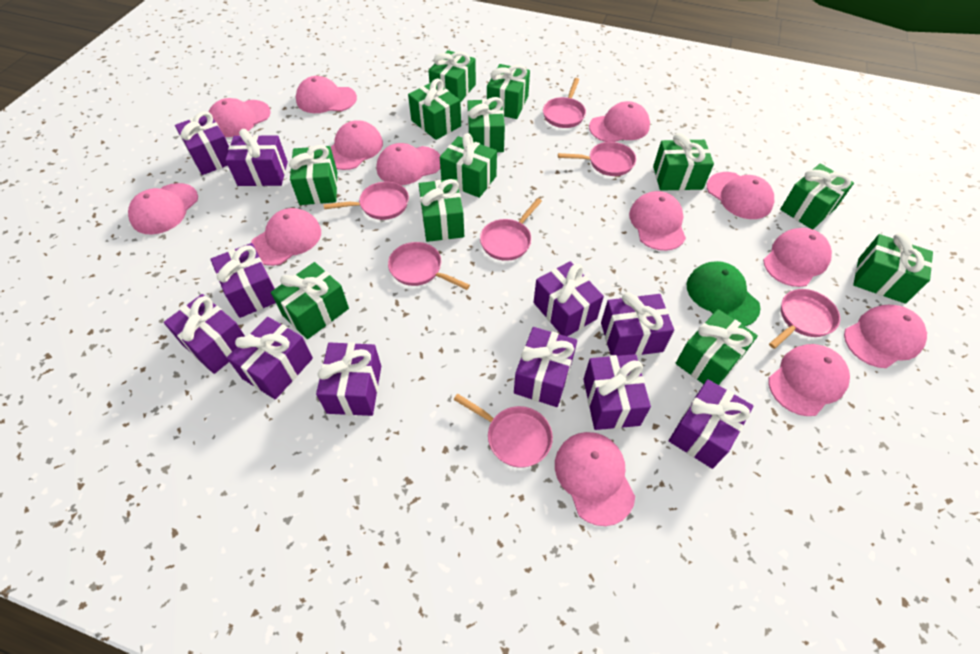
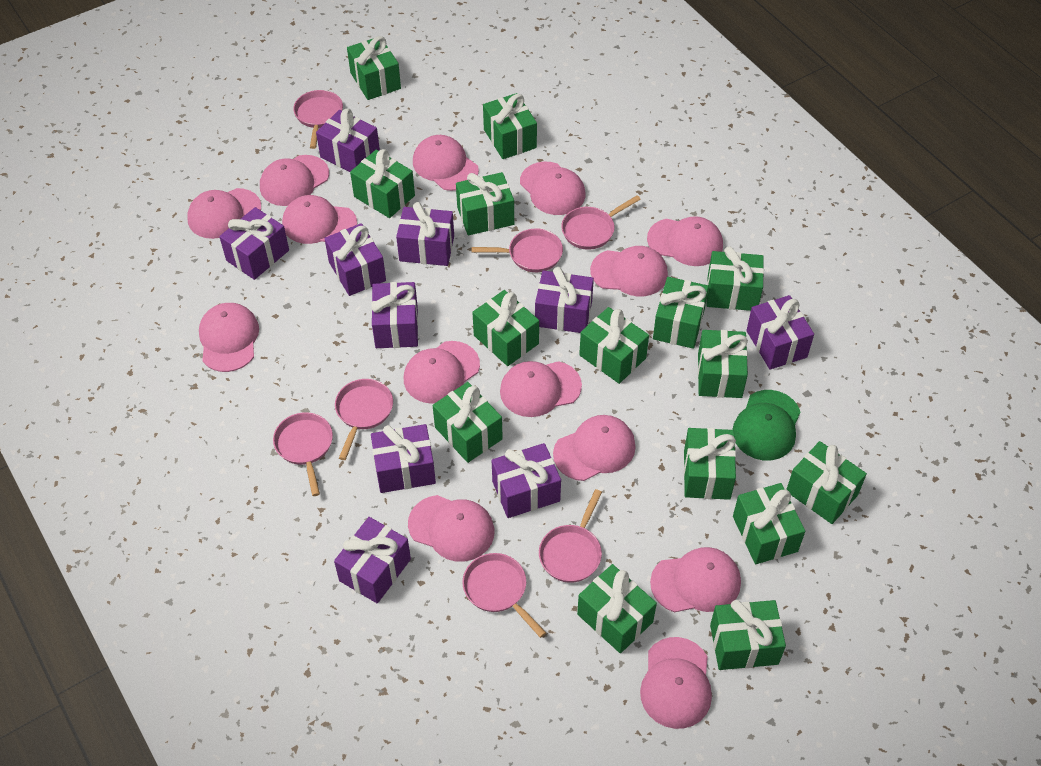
green gift: 12 -> 15
pink cap: 13 -> 14
purple gift: 11 -> 10

